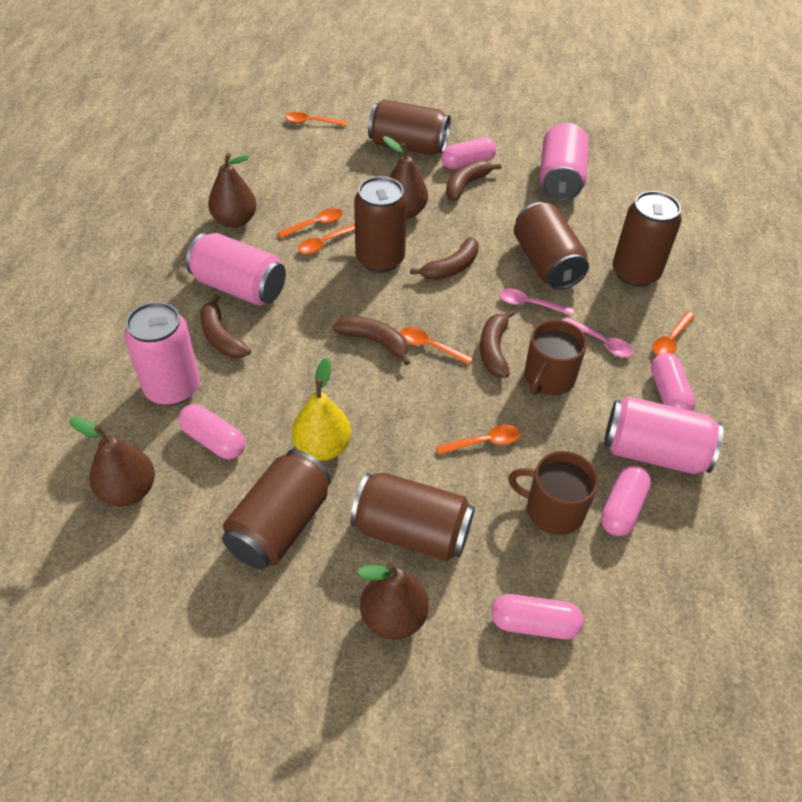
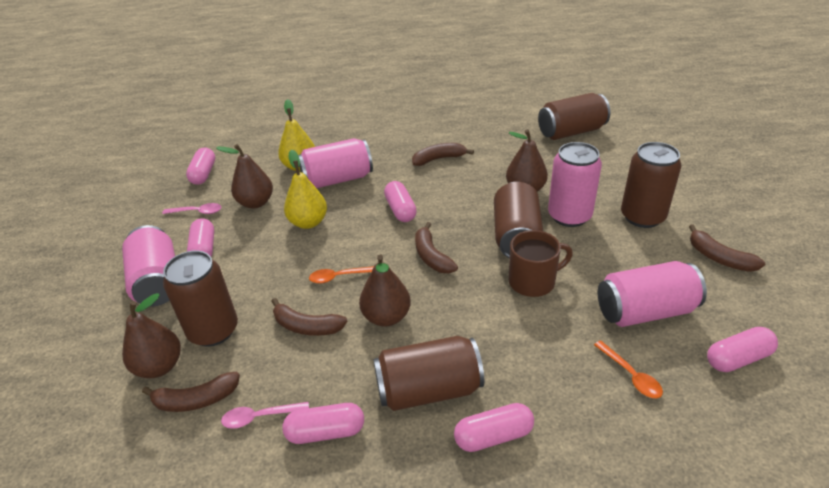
brown can: 6 -> 5
brown mug: 2 -> 1
orange spoon: 6 -> 2
pink capsule: 5 -> 6
yellow pear: 1 -> 2

